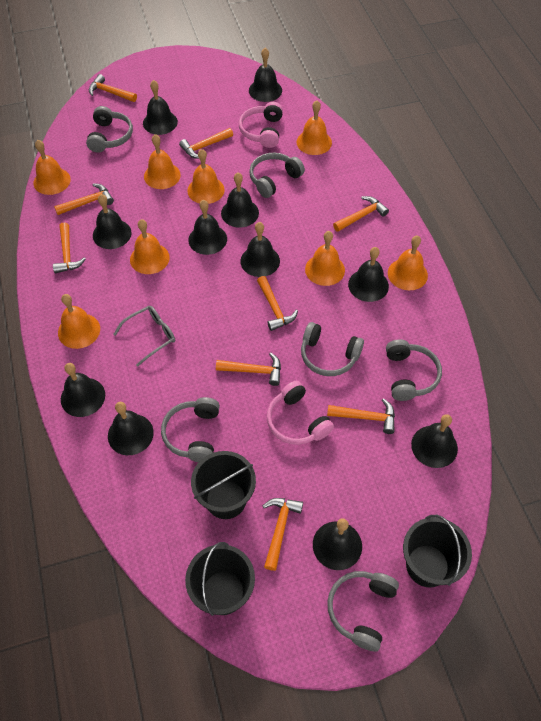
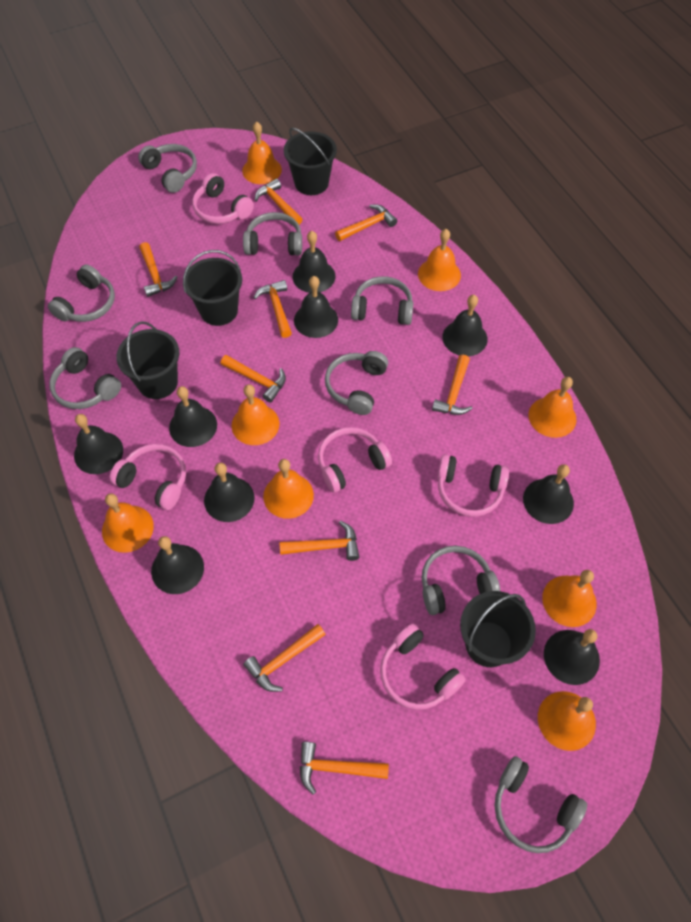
black bell: 11 -> 9
black bucket: 3 -> 4
grey glasses: 1 -> 0
grey headphones: 6 -> 8
pink headphones: 2 -> 5

